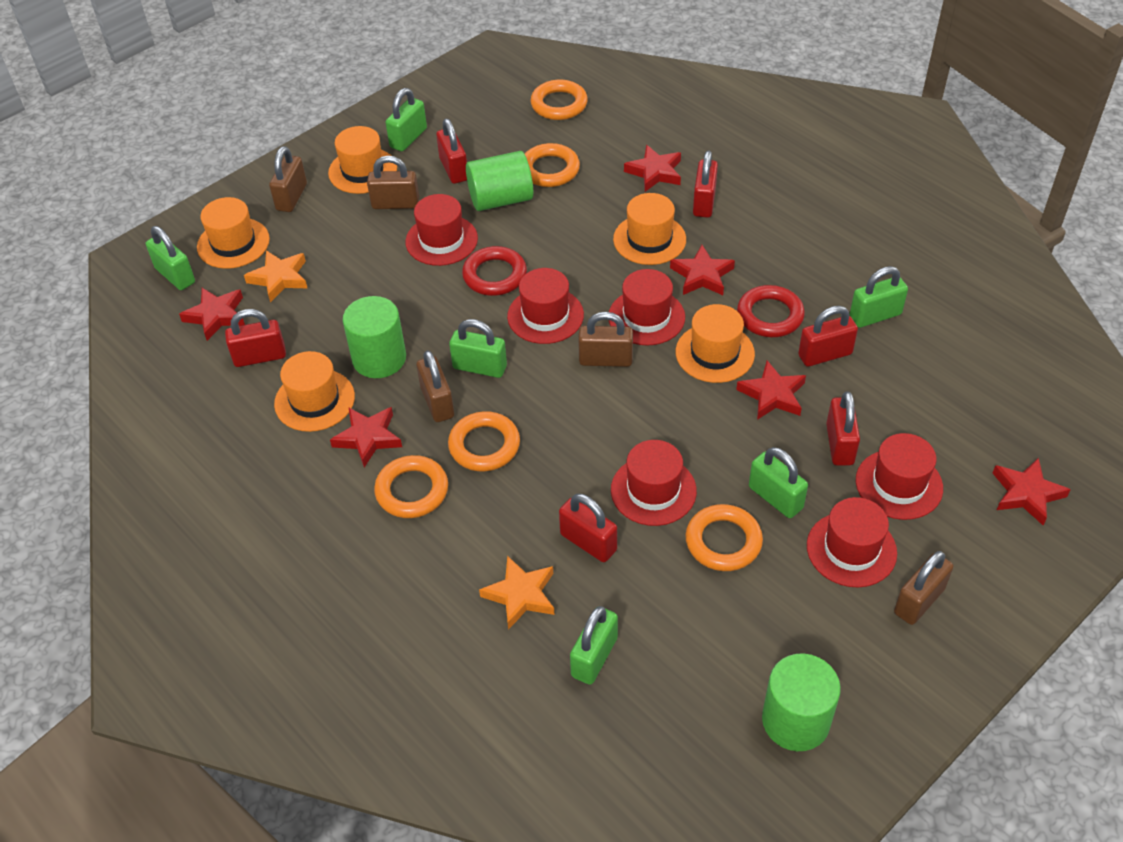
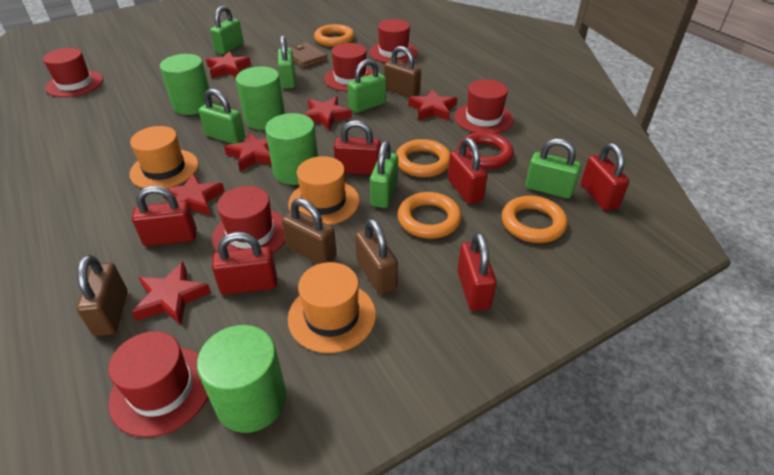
brown padlock: 5 -> 4
brown wallet: 0 -> 1
green cylinder: 3 -> 4
orange hat: 5 -> 3
orange ring: 5 -> 4
orange star: 2 -> 0
red ring: 2 -> 1

